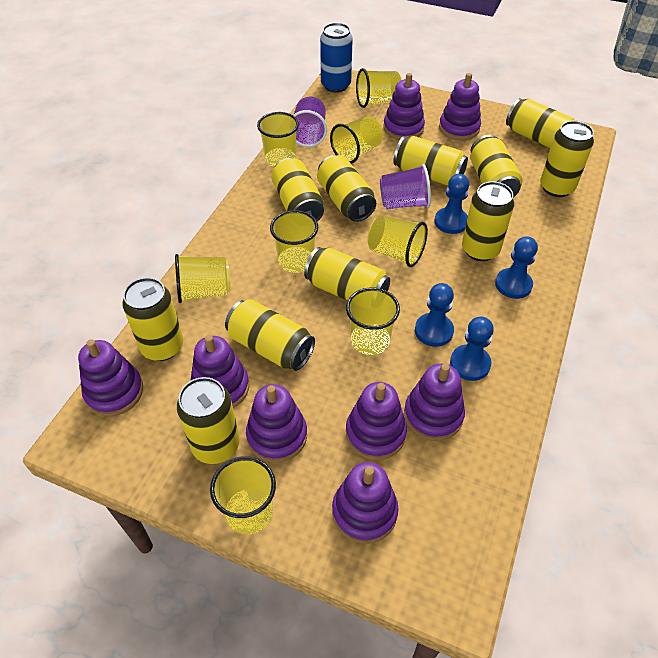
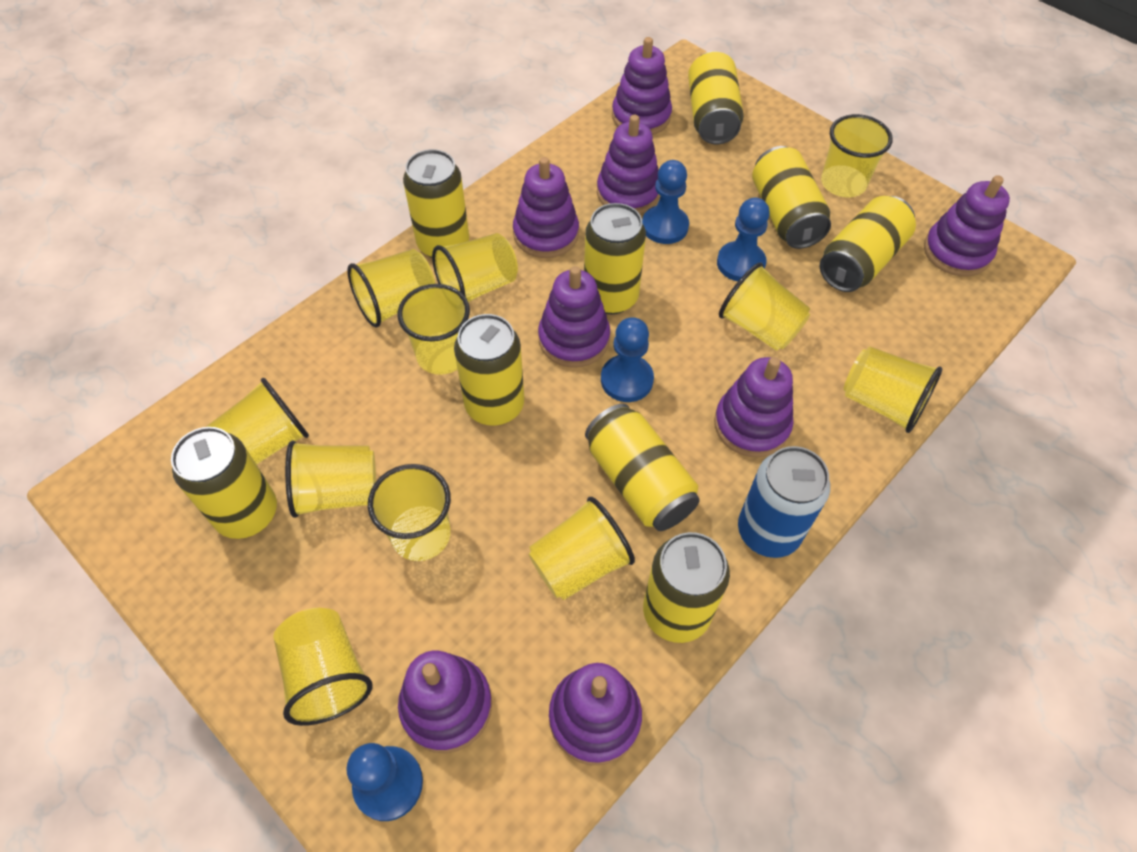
purple cup: 2 -> 0
yellow can: 11 -> 9
yellow cup: 8 -> 11

